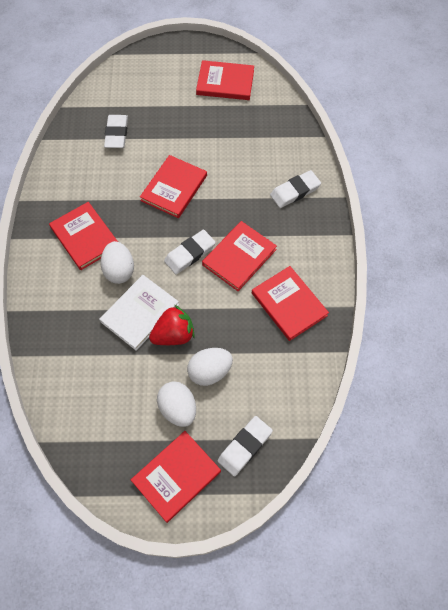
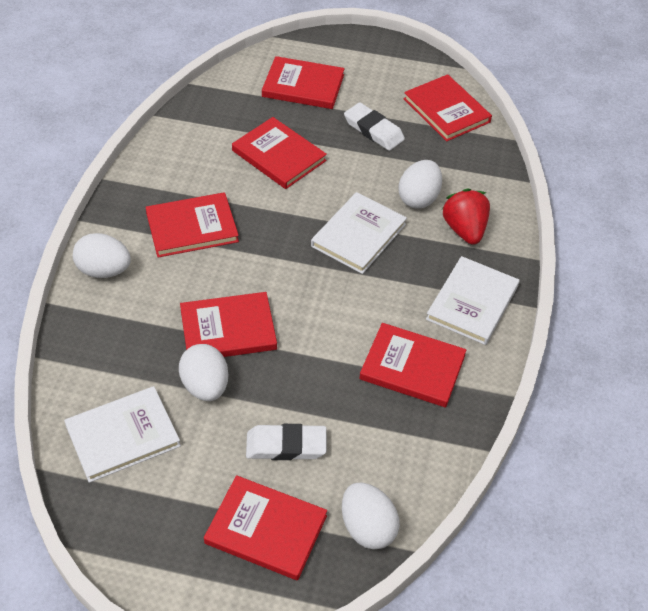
red book: 6 -> 7
white book: 1 -> 3
white egg: 3 -> 4
white eraser: 4 -> 2

